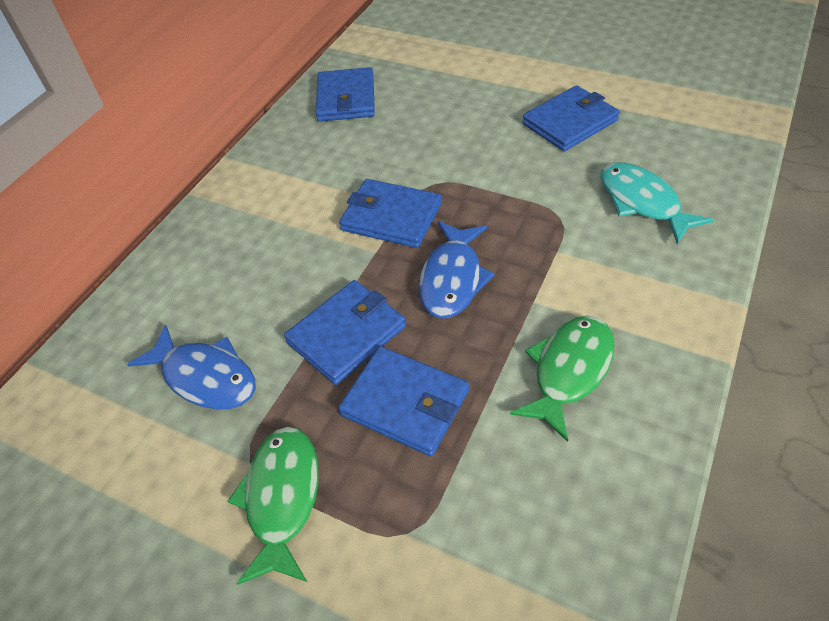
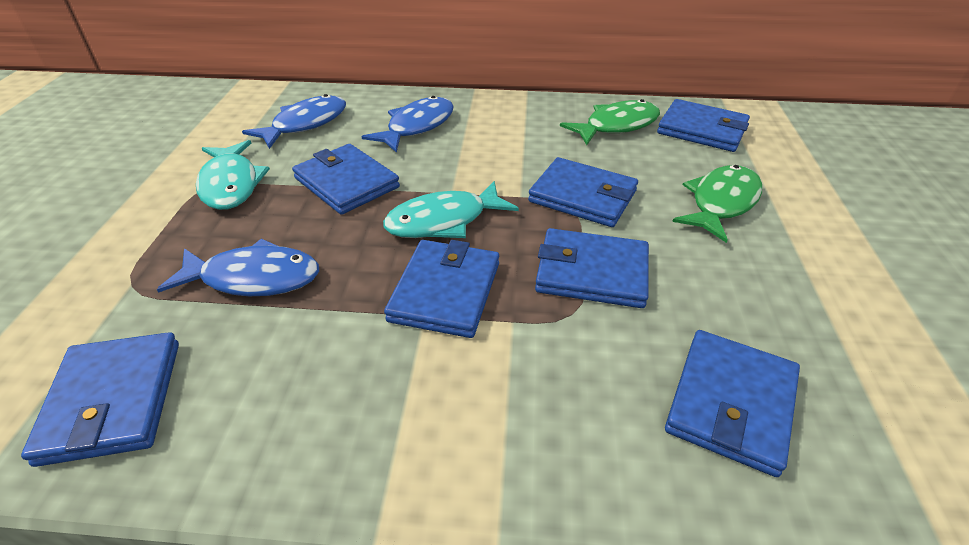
blue fish: 2 -> 3
blue wallet: 5 -> 7
turquoise fish: 1 -> 2

